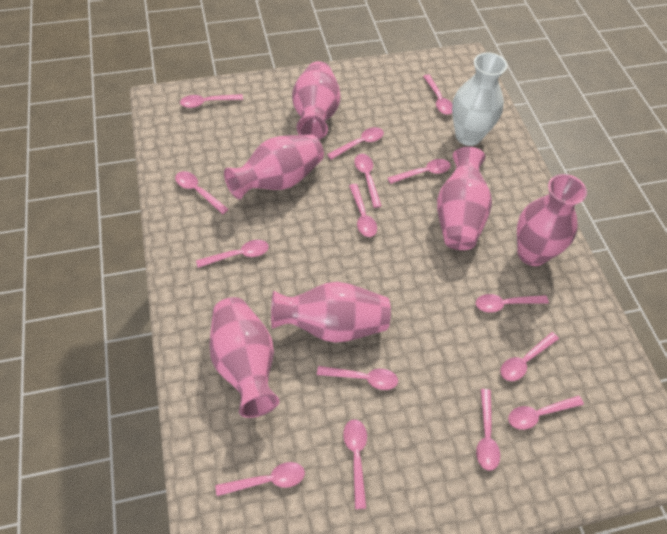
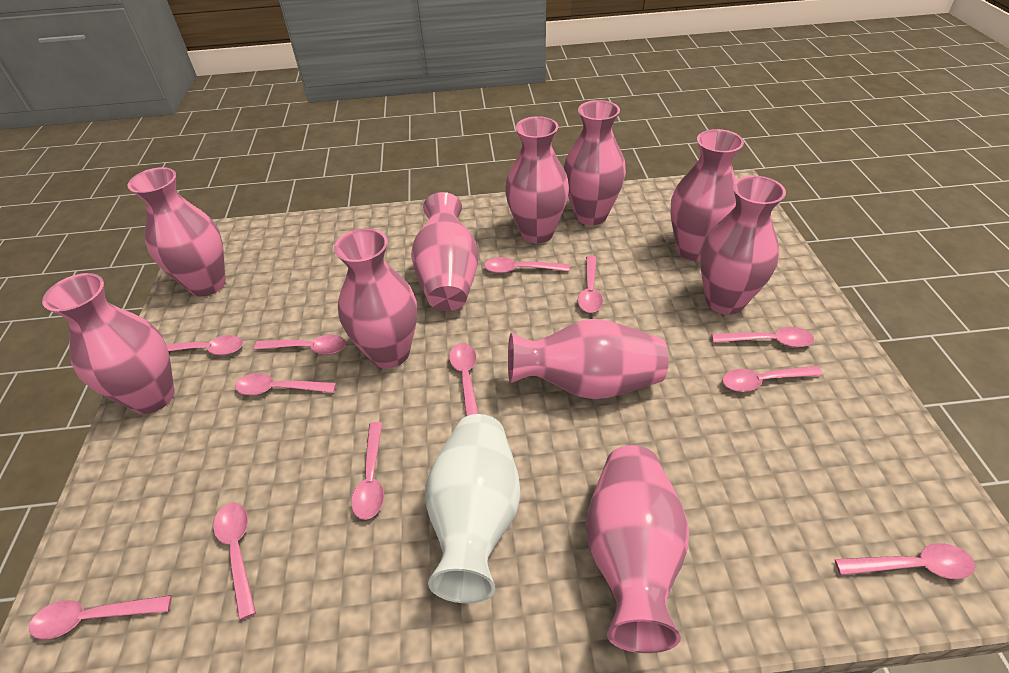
pink spoon: 15 -> 12
pink vase: 6 -> 10

